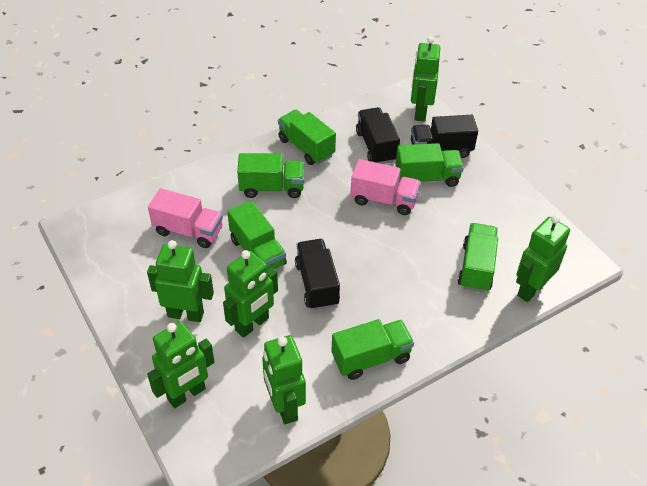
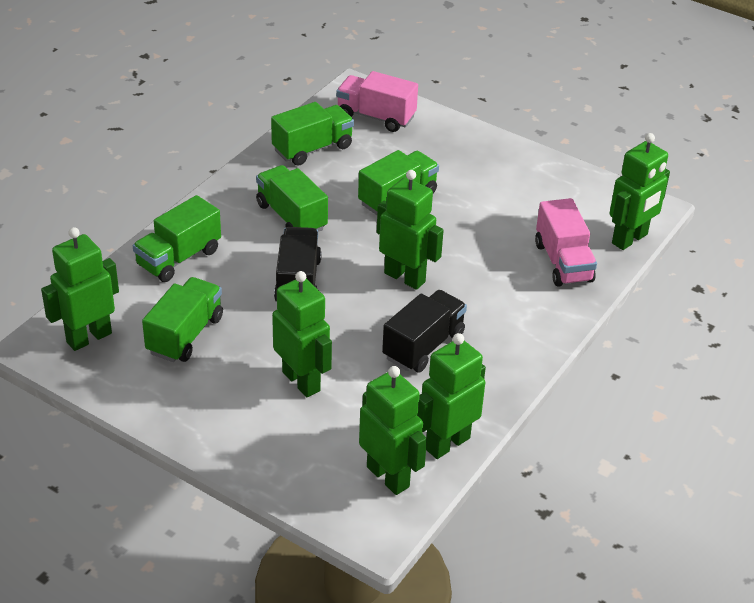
black truck: 3 -> 2
green truck: 6 -> 5

